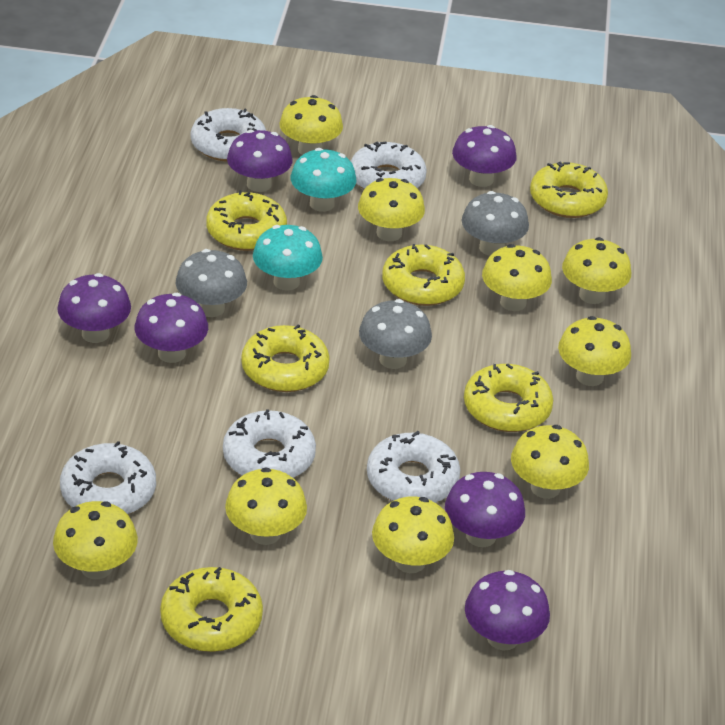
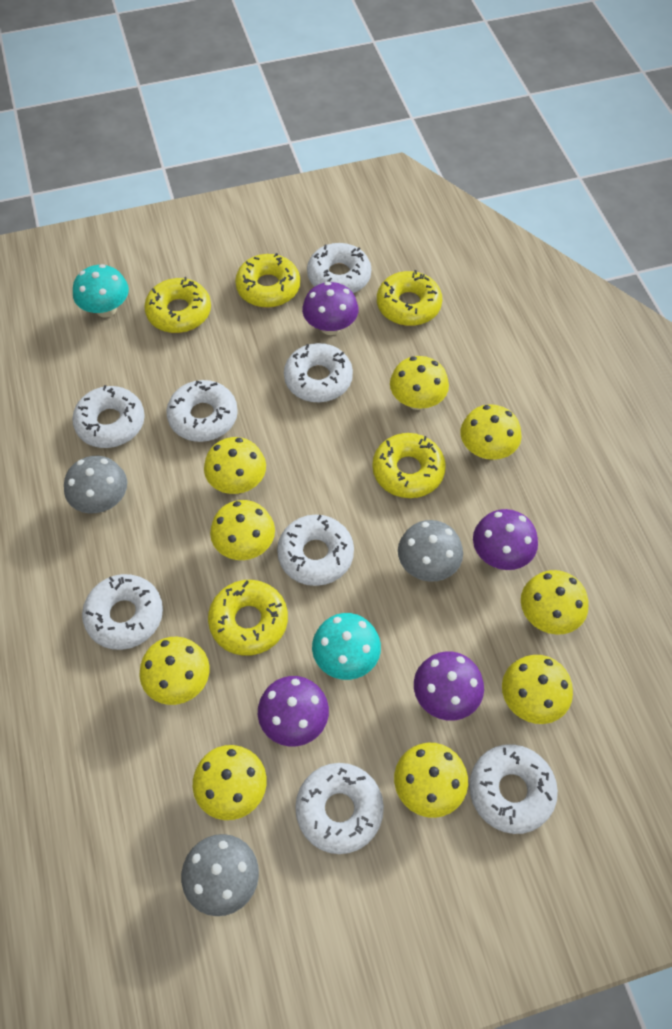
purple mushroom: 6 -> 4
white donut: 5 -> 8
yellow donut: 6 -> 5

